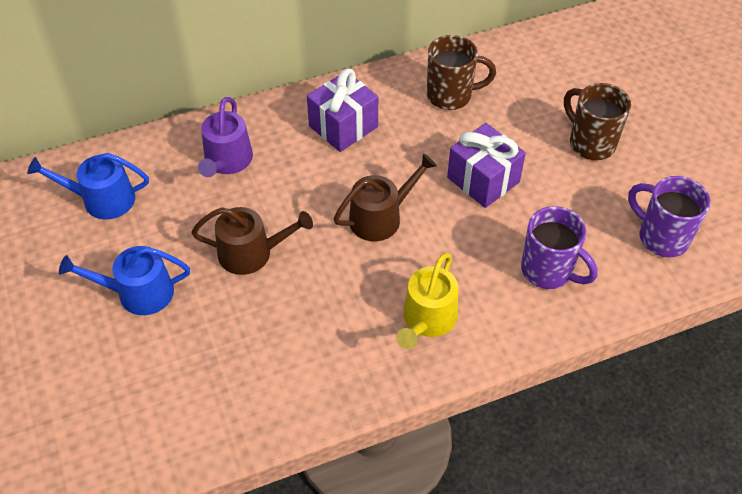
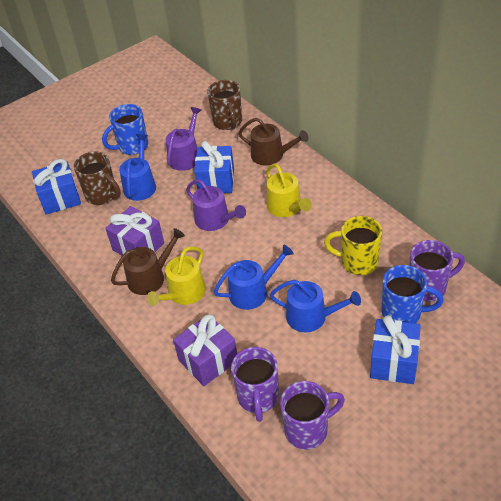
blue gift: 0 -> 3
blue mug: 0 -> 2
blue watering can: 2 -> 3
purple mug: 2 -> 3
purple watering can: 1 -> 2
yellow mug: 0 -> 1
yellow watering can: 1 -> 2

